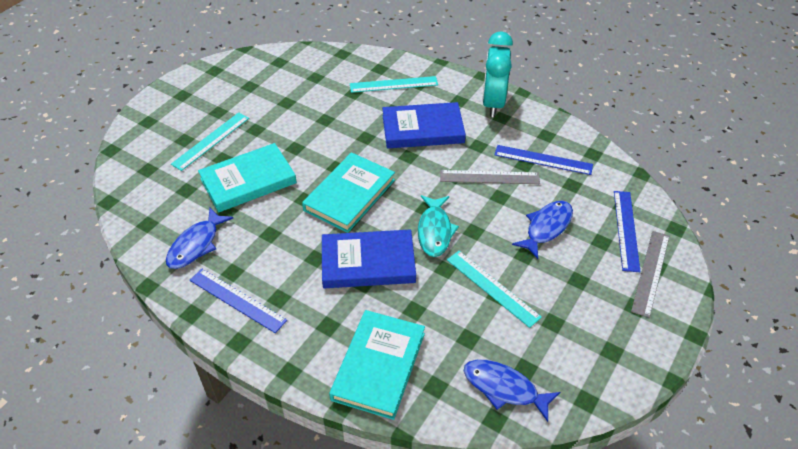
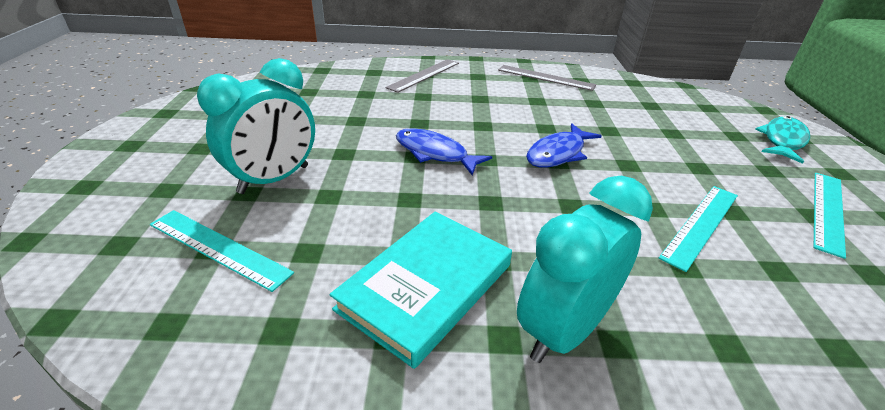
blue book: 2 -> 0
blue fish: 3 -> 2
blue ruler: 3 -> 0
turquoise book: 3 -> 1
turquoise clock: 1 -> 2

